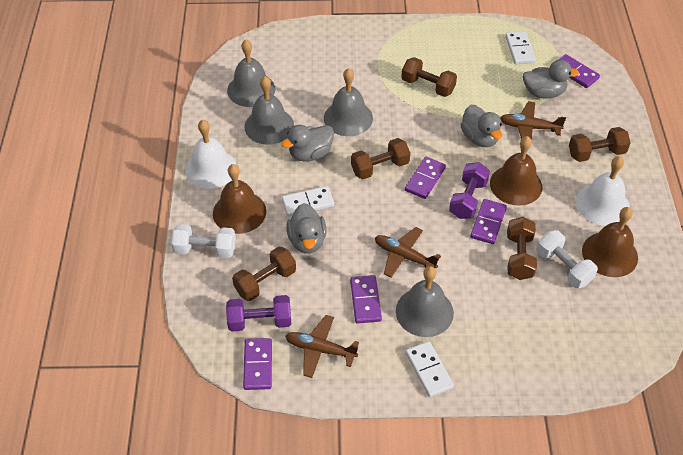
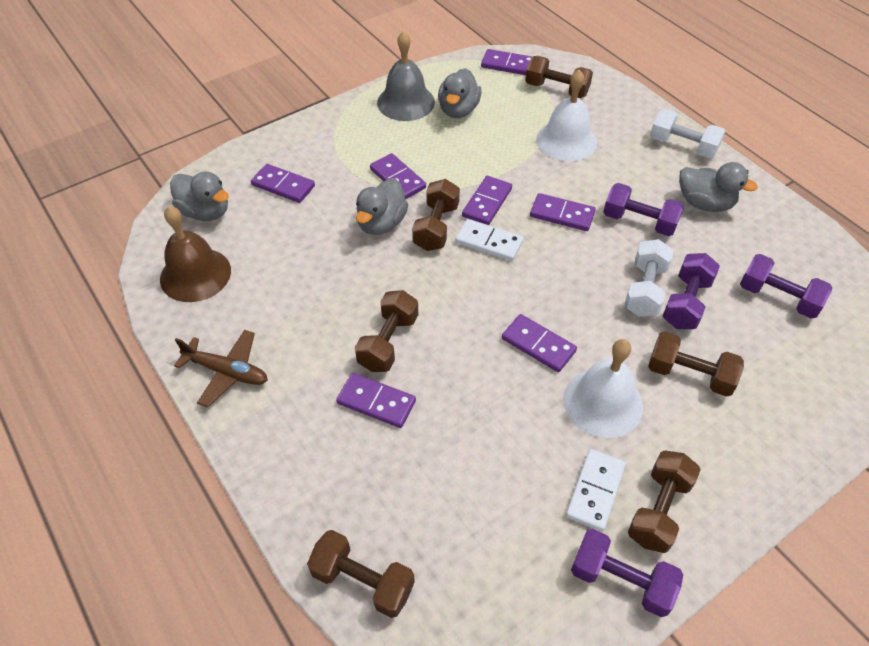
brown bell: 3 -> 1
brown dumbbell: 5 -> 6
brown plane: 3 -> 1
grey bell: 4 -> 1
purple domino: 5 -> 7
purple dumbbell: 2 -> 4
white domino: 3 -> 2

